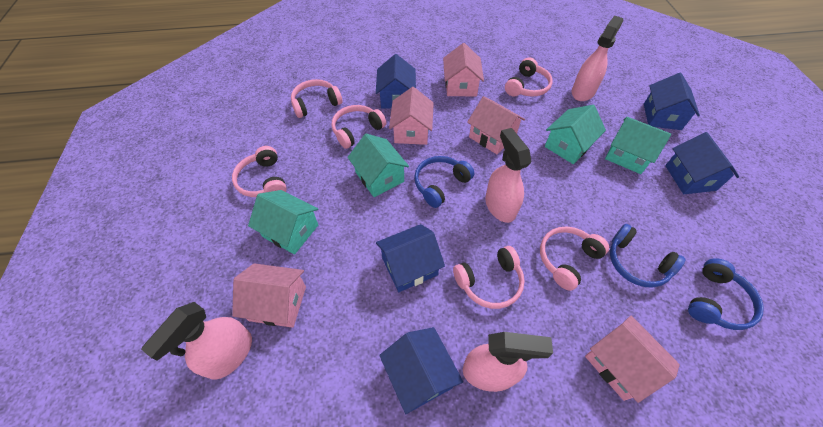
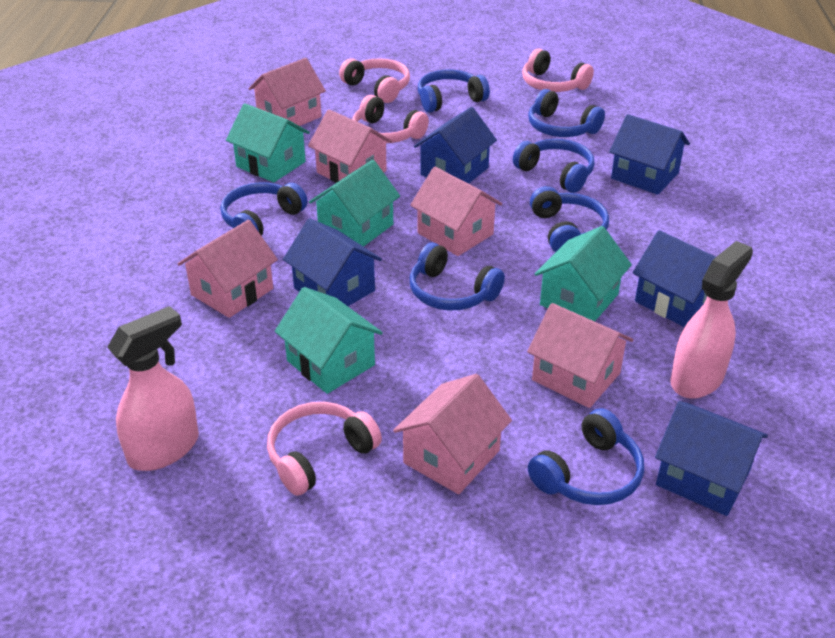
blue headphones: 3 -> 7
pink headphones: 6 -> 4
pink house: 5 -> 6
pink spray bottle: 4 -> 2

